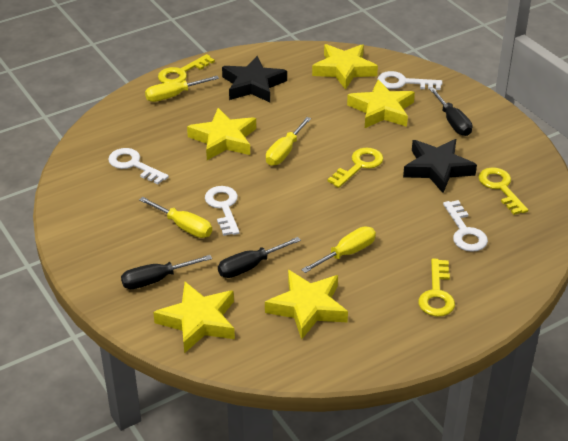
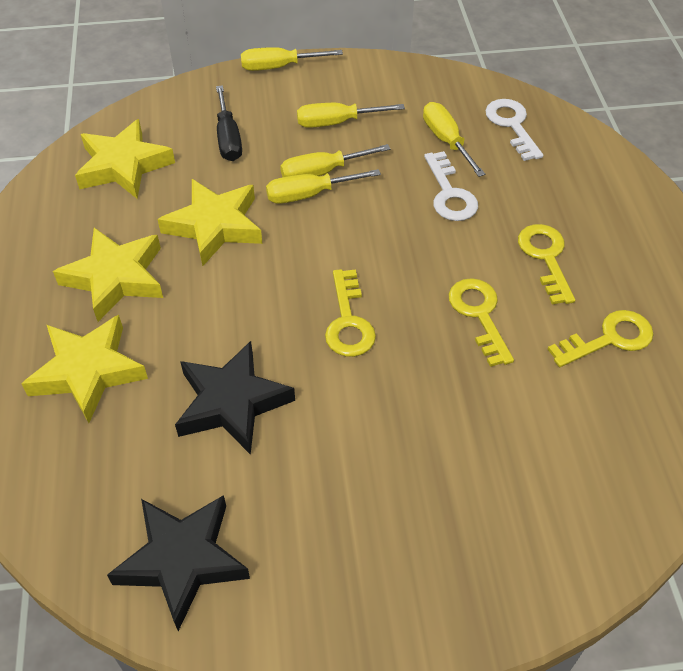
black screwdriver: 3 -> 1
white key: 4 -> 2
yellow screwdriver: 4 -> 5
yellow star: 5 -> 4

